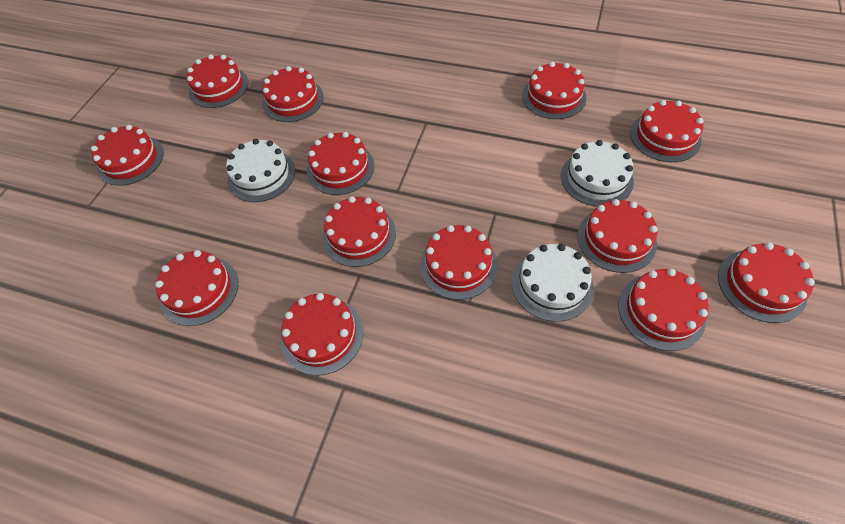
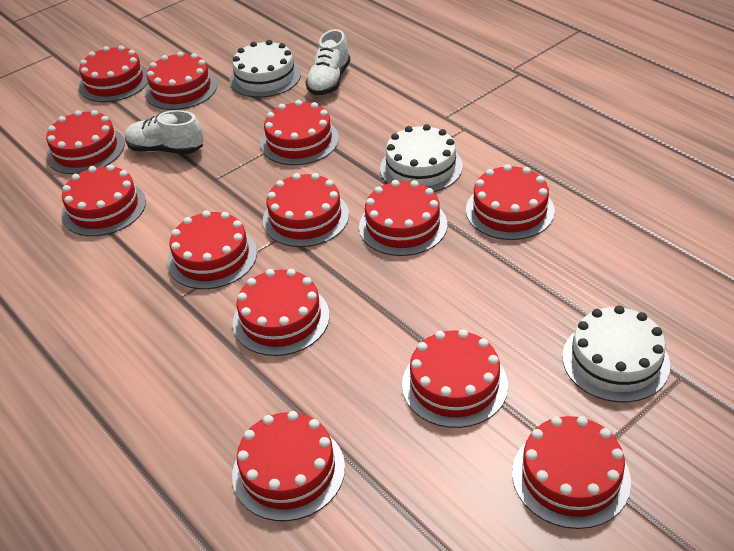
white shoe: 0 -> 2

